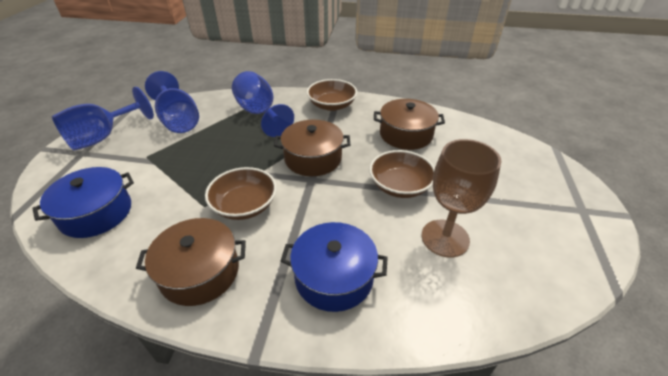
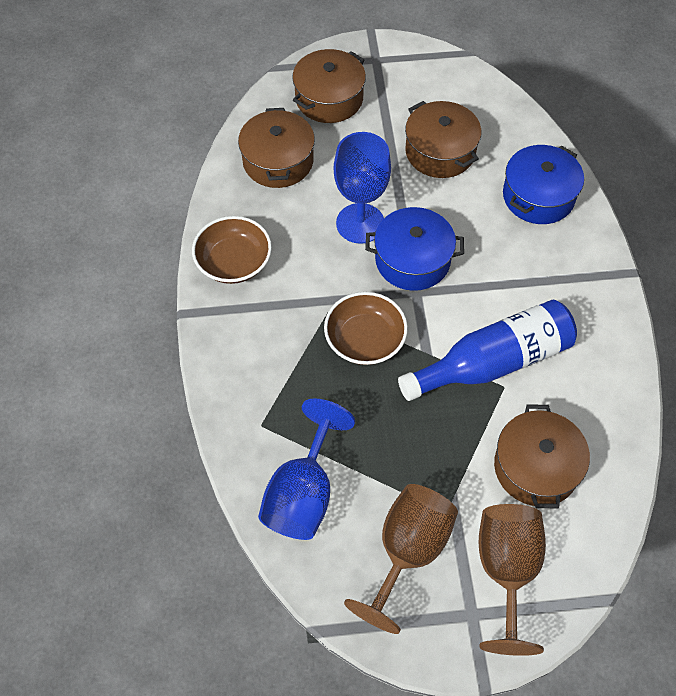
blue bottle: 0 -> 1
blue goblet: 3 -> 2
brown bowl: 3 -> 2
brown goblet: 1 -> 2
brown pot: 3 -> 4

